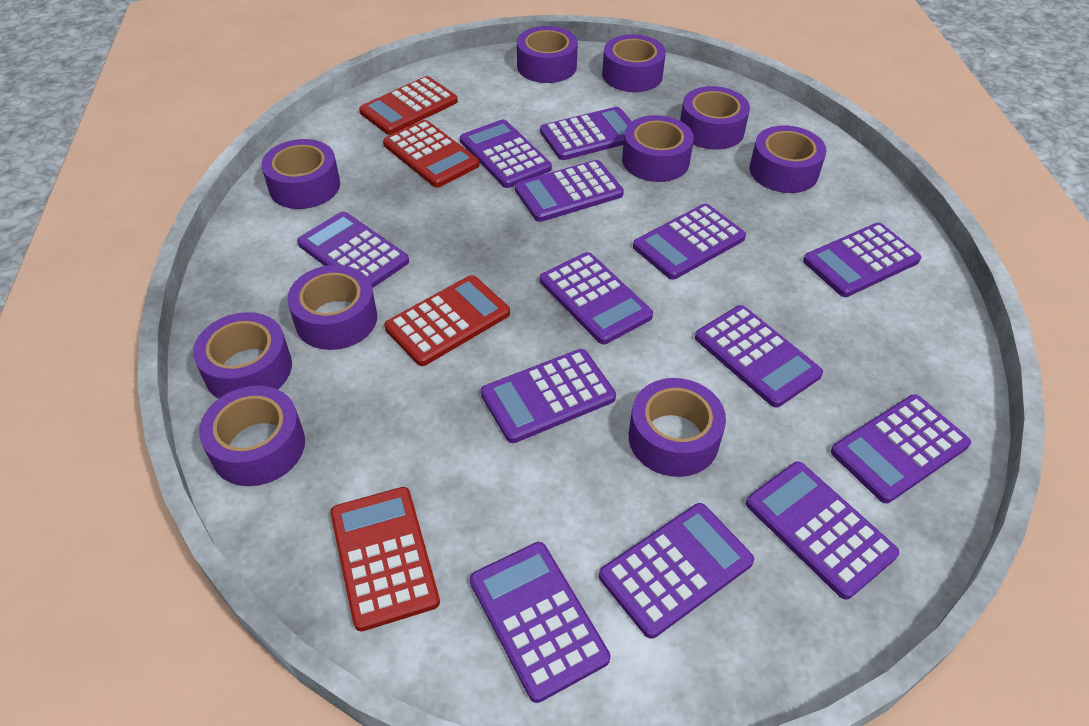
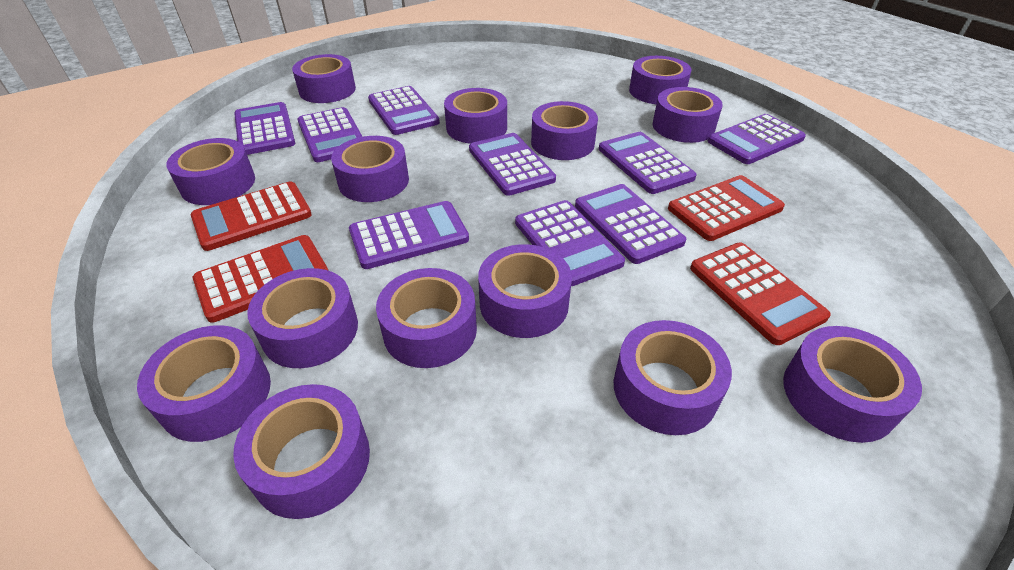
purple calculator: 13 -> 9
purple tape: 10 -> 14

